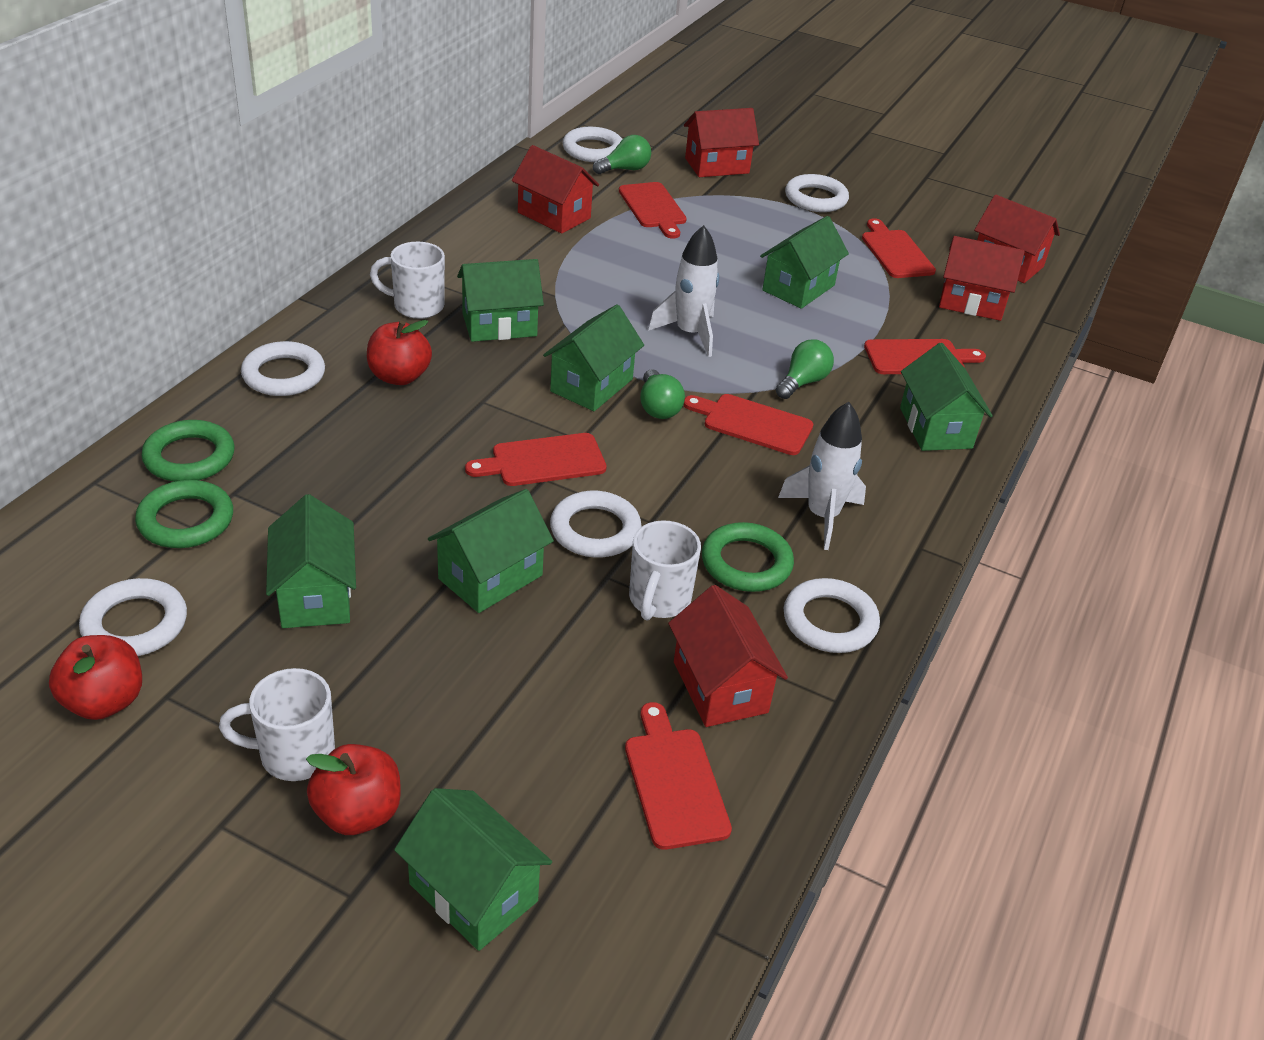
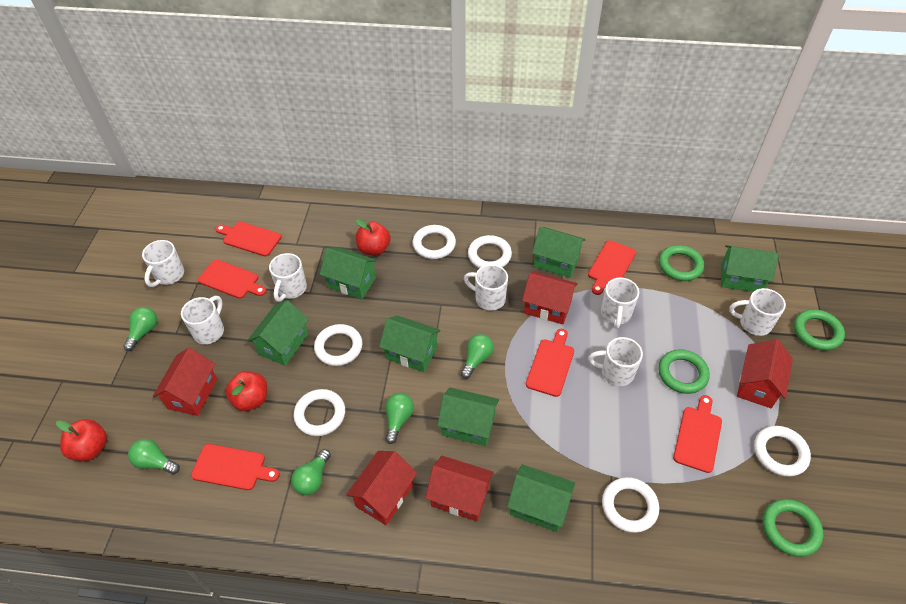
green light bulb: 3 -> 5
green ring: 3 -> 4
white mug: 3 -> 7
white rocket: 2 -> 0

